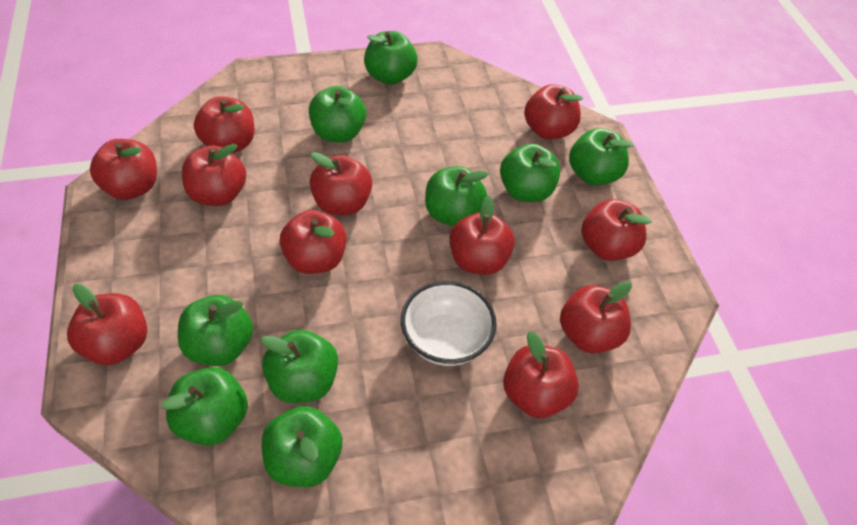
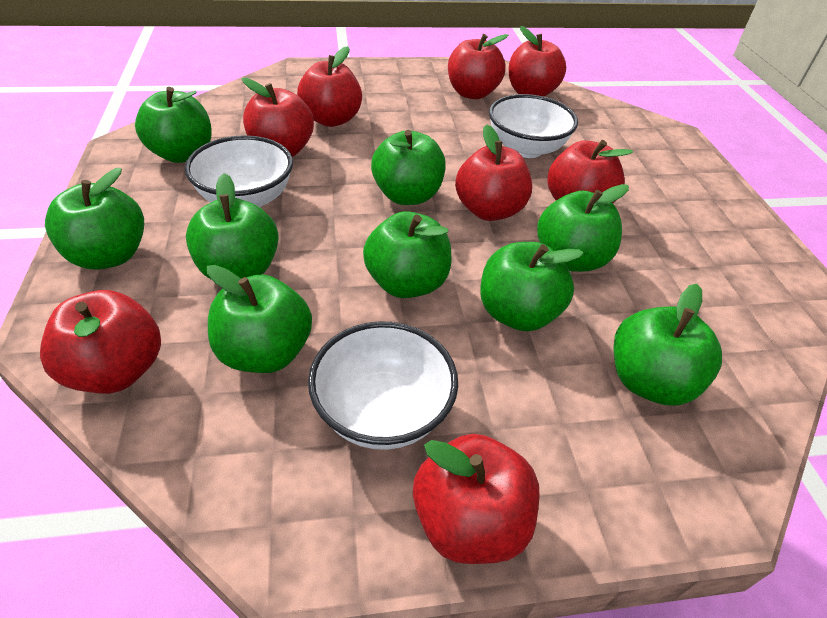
red apple: 11 -> 8
white bowl: 1 -> 3

